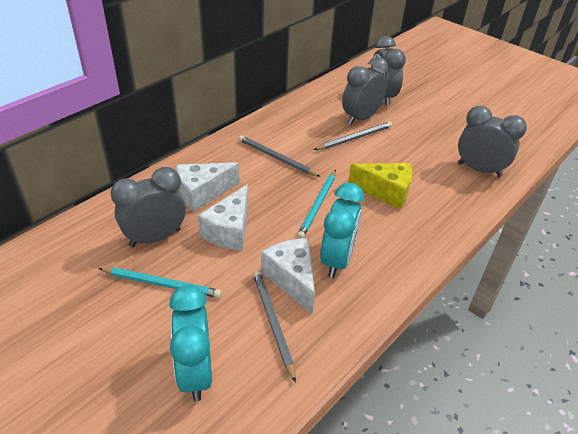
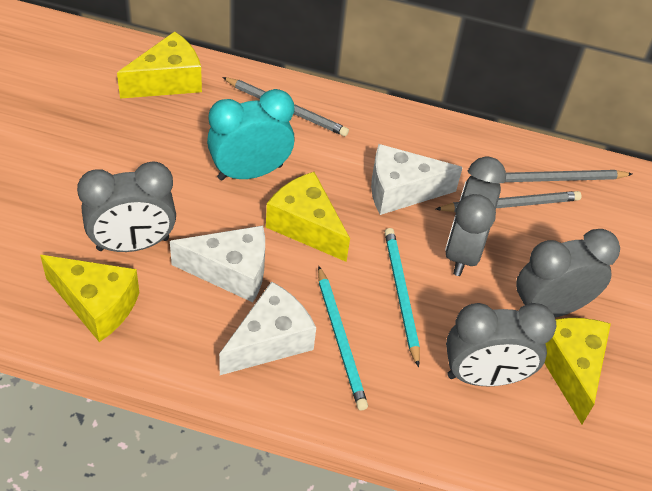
turquoise clock: 2 -> 1
yellow cheese: 1 -> 4

